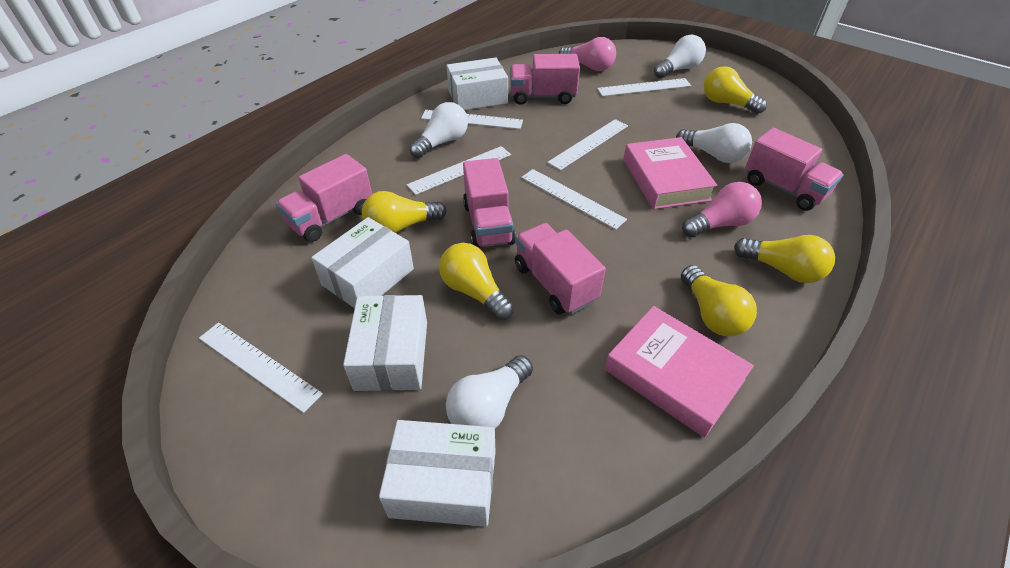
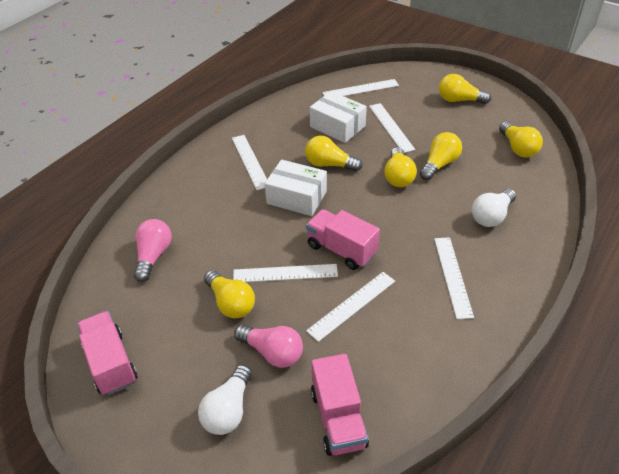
pink book: 2 -> 0
pink truck: 5 -> 3
white box: 4 -> 2
white light bulb: 4 -> 2
yellow light bulb: 5 -> 6

